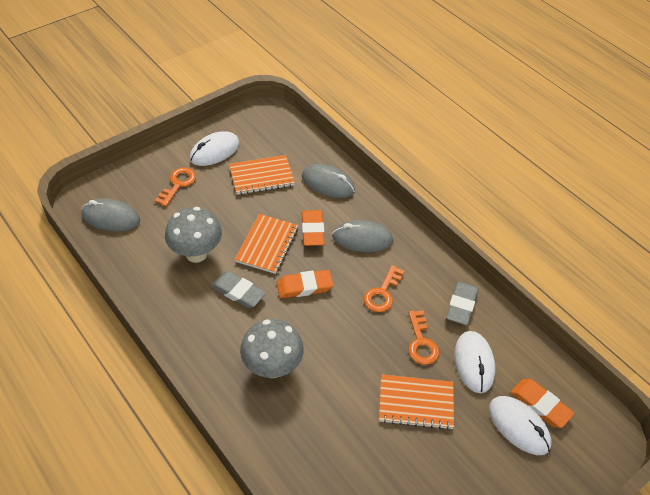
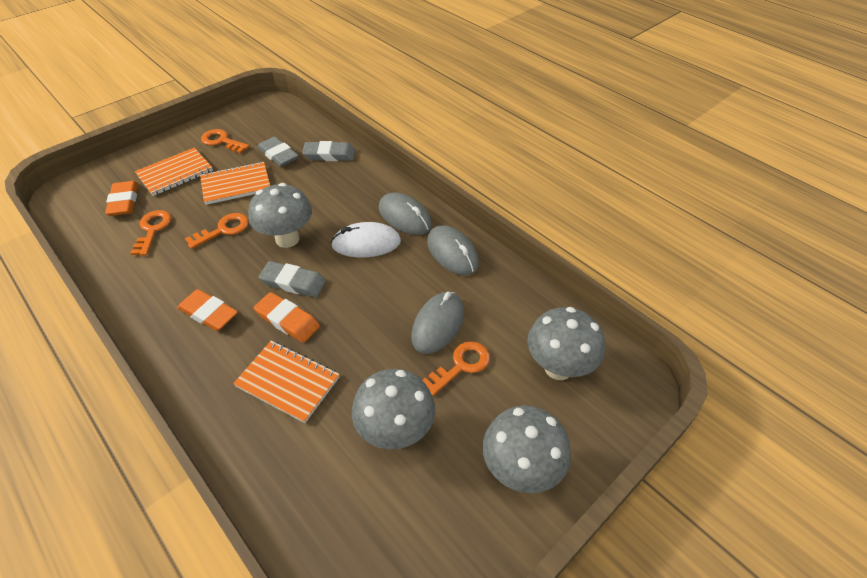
grey eraser: 2 -> 3
grey mushroom: 2 -> 4
orange key: 3 -> 4
white mouse: 3 -> 1

